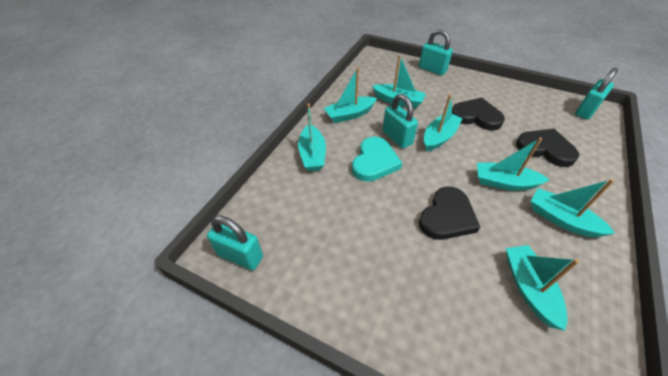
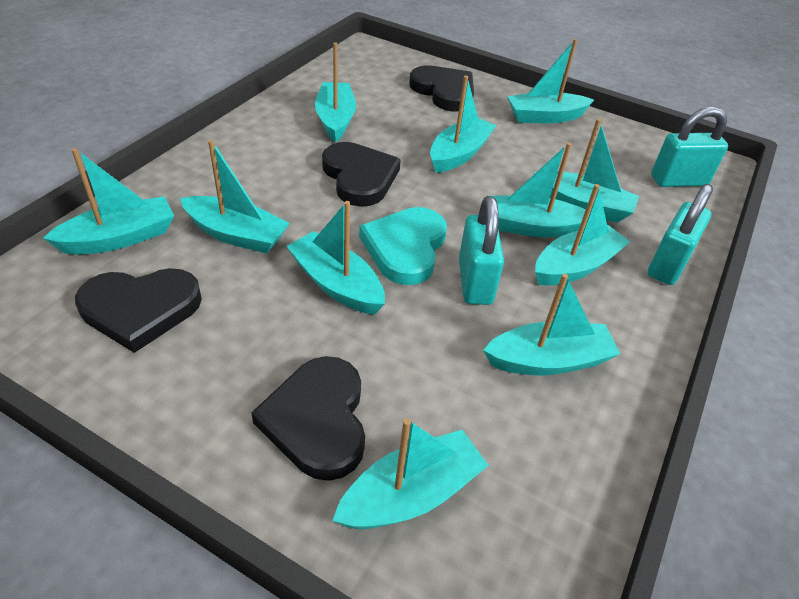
black heart: 3 -> 4
turquoise boat: 7 -> 11
turquoise padlock: 4 -> 3

